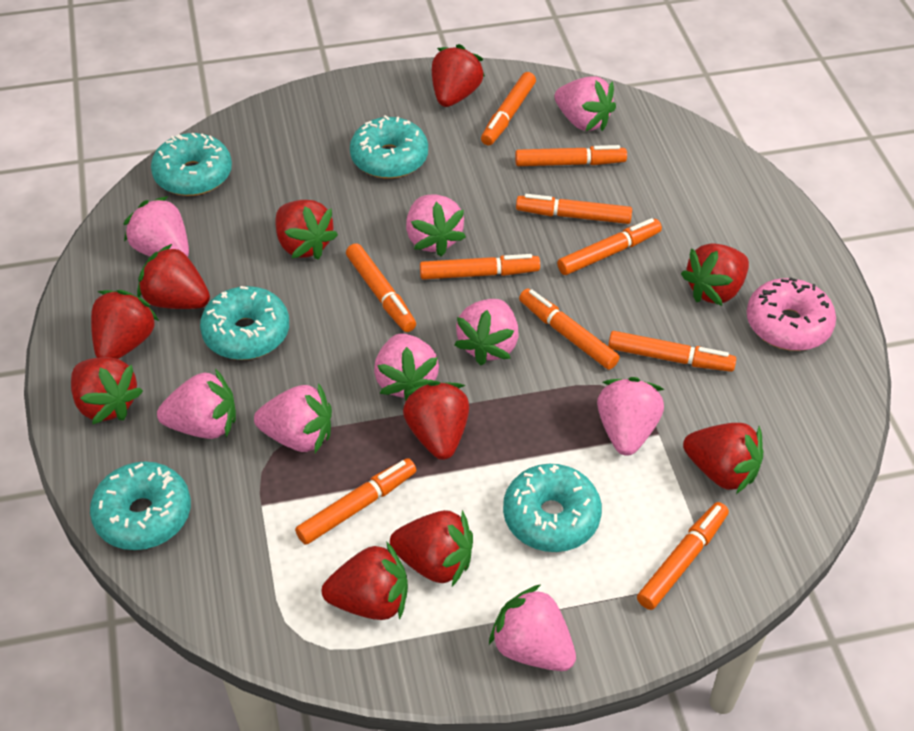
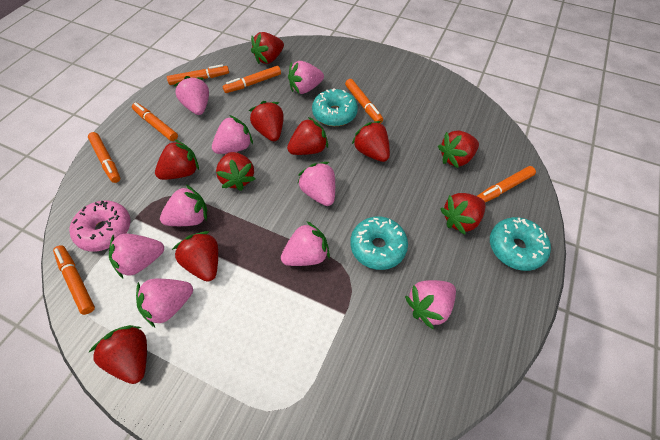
orange marker: 10 -> 7
turquoise donut: 5 -> 3

